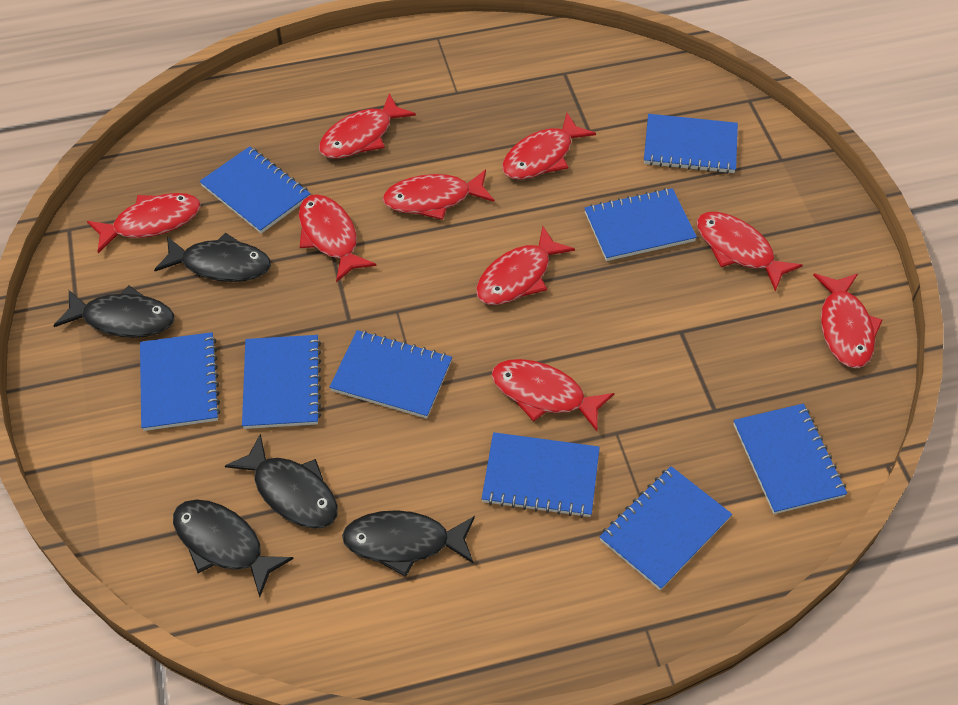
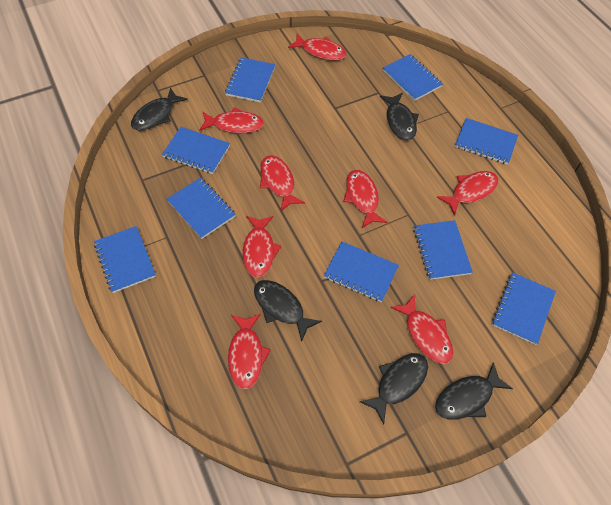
red fish: 9 -> 8

